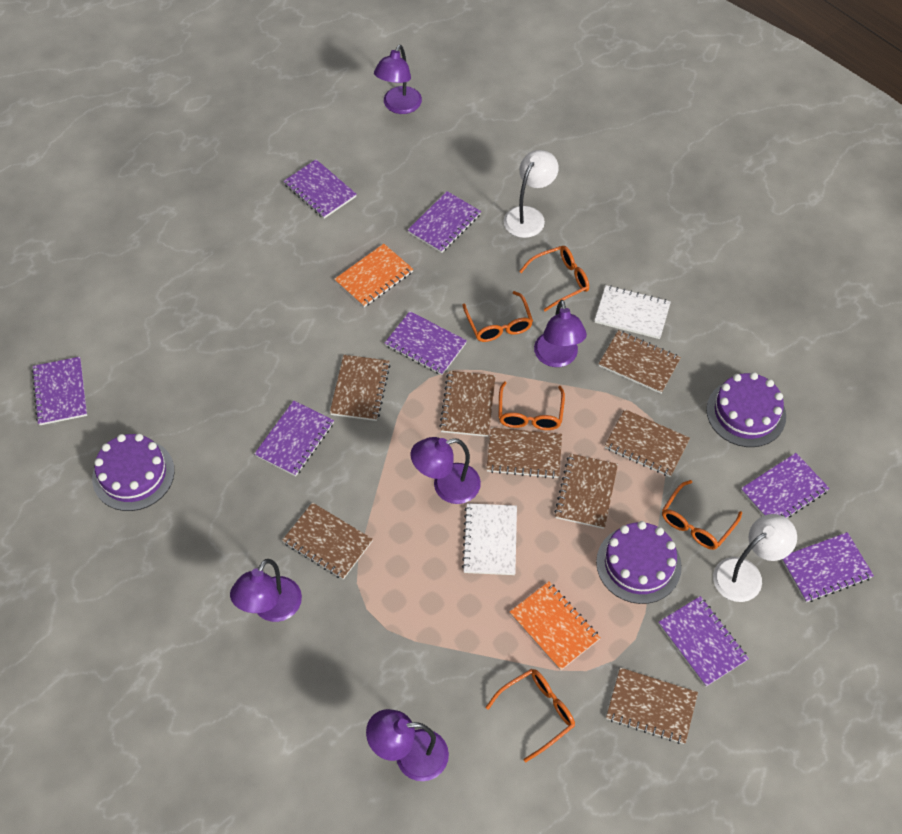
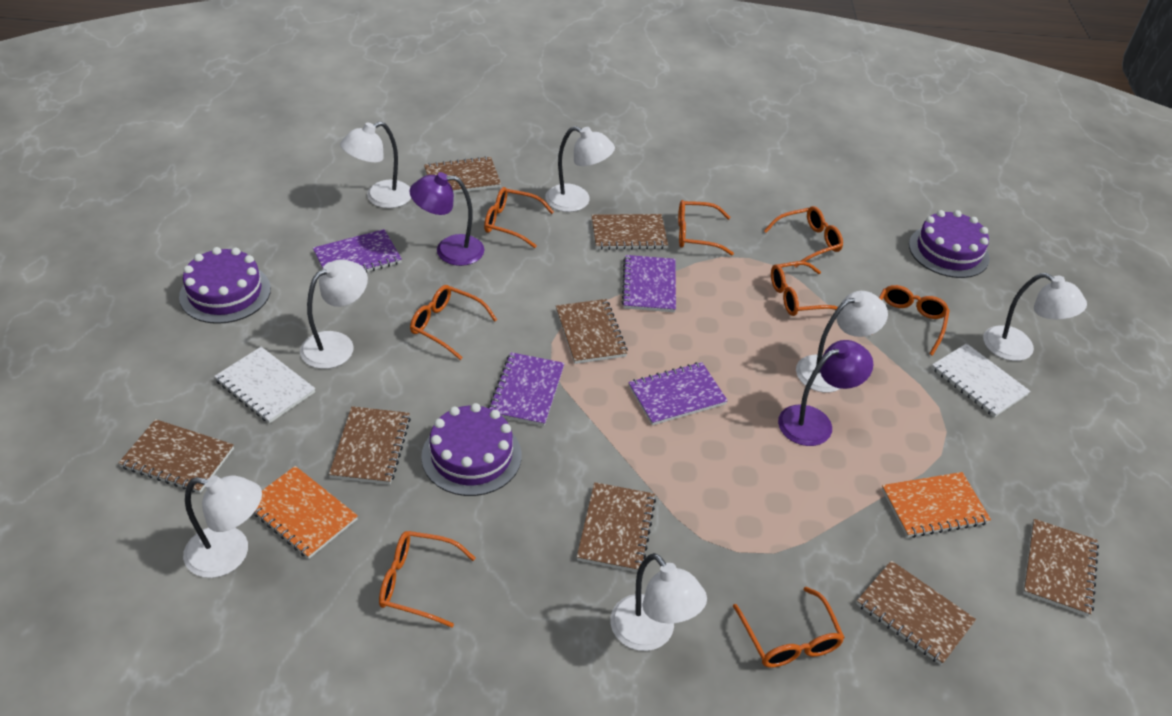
orange glasses: 5 -> 8
purple lamp: 5 -> 2
purple notebook: 8 -> 4
white lamp: 2 -> 7

